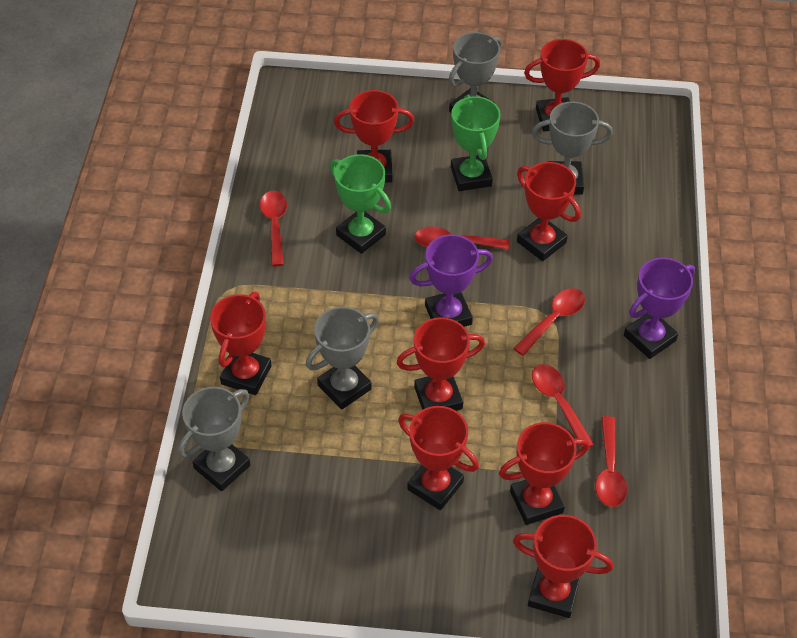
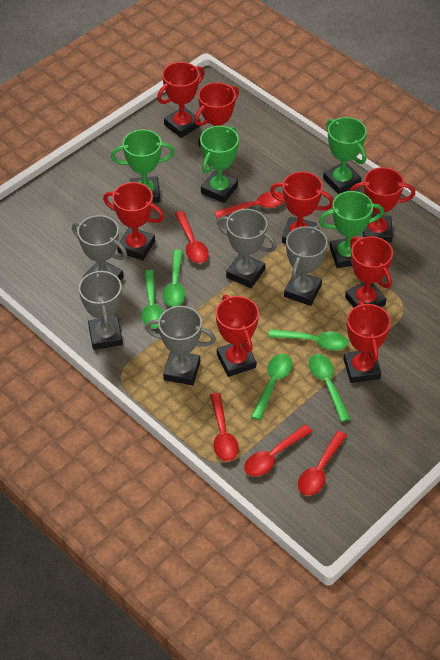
green spoon: 0 -> 5
green trophy: 2 -> 4
grey trophy: 4 -> 5
purple trophy: 2 -> 0

